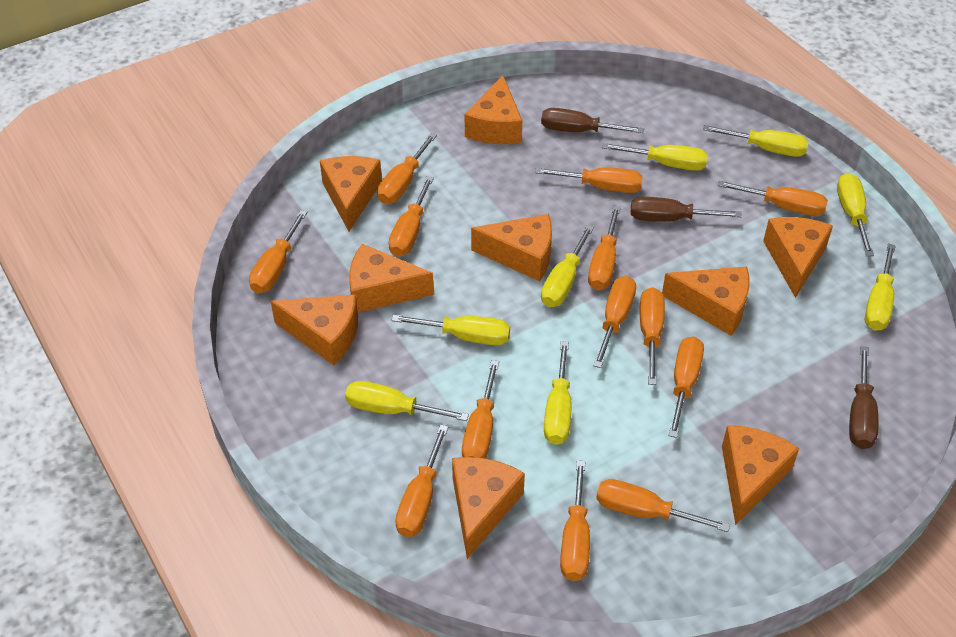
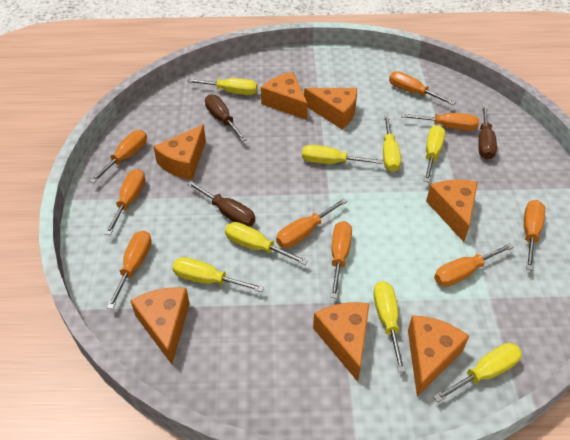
orange cheese: 9 -> 7
orange screwdriver: 13 -> 9

